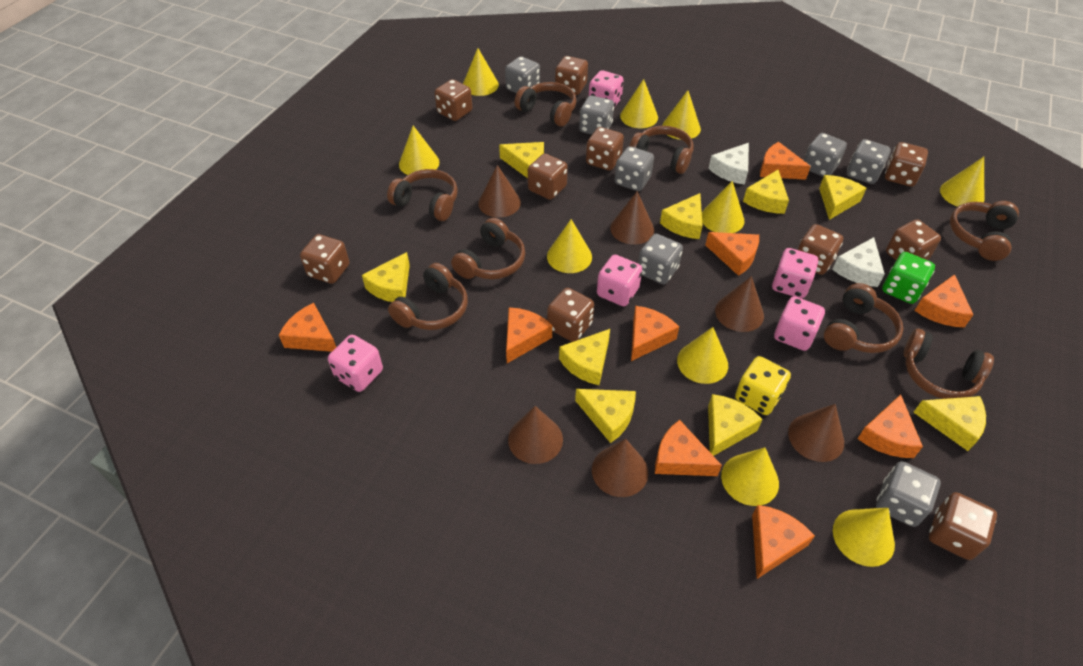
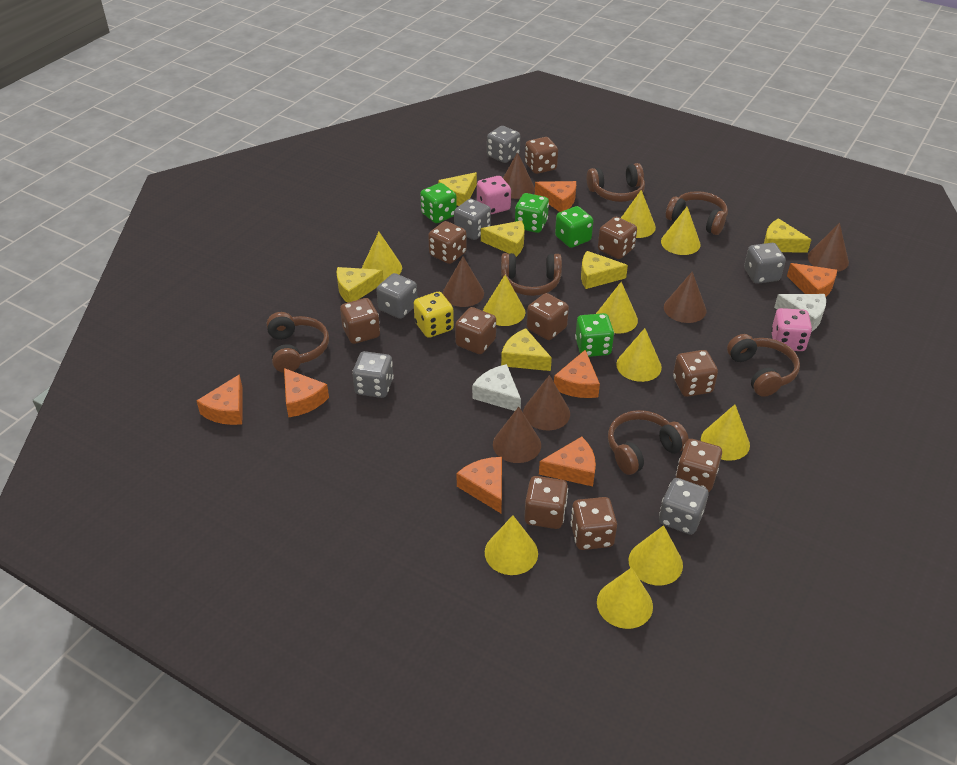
brown headphones: 8 -> 6
green dice: 1 -> 4
grey dice: 7 -> 6
orange cheese: 9 -> 7
pink dice: 5 -> 2
yellow cheese: 9 -> 6

